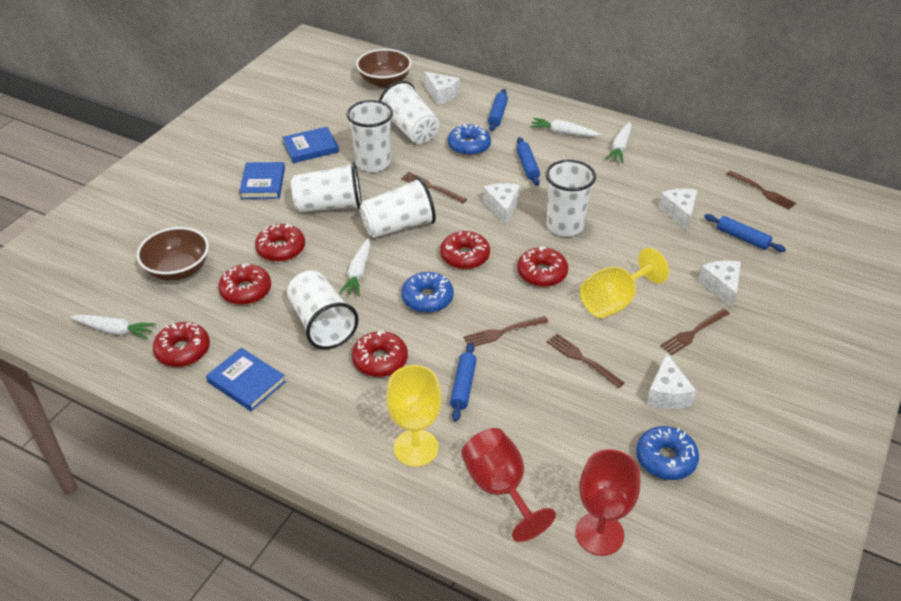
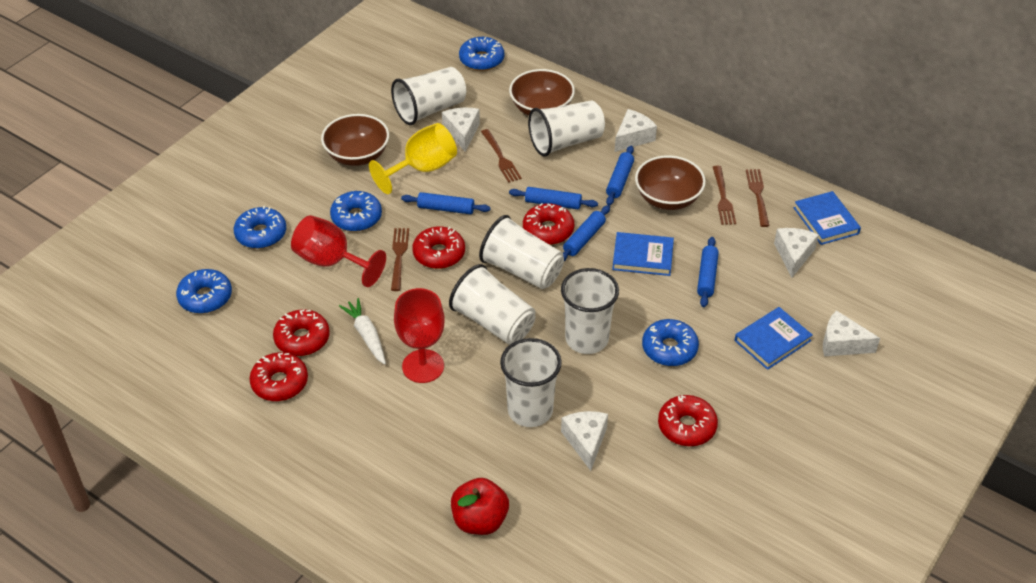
blue donut: 3 -> 5
blue rolling pin: 4 -> 5
brown bowl: 2 -> 3
brown fork: 5 -> 4
red apple: 0 -> 1
red donut: 6 -> 5
white carrot: 4 -> 1
yellow goblet: 2 -> 1

